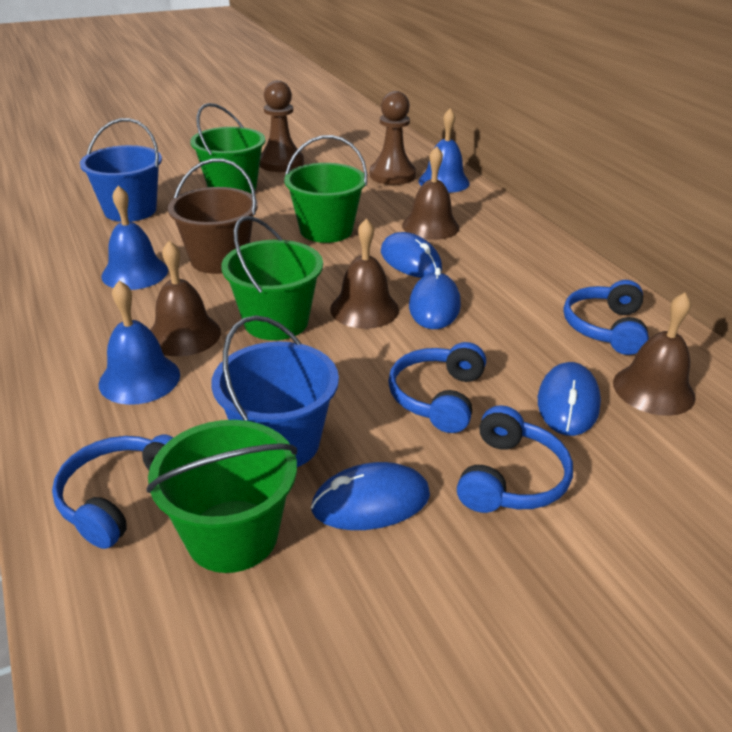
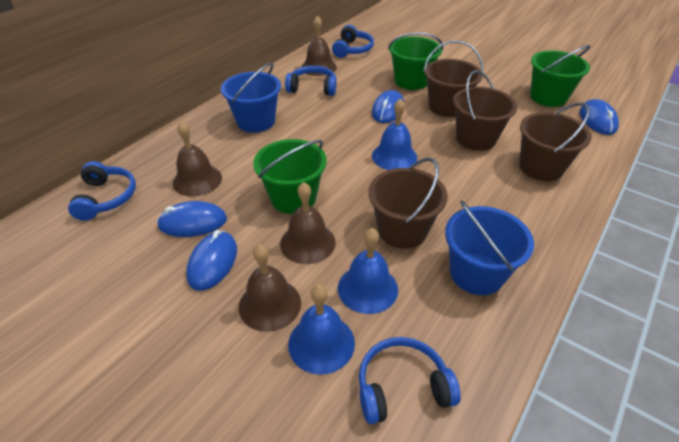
brown bucket: 1 -> 4
brown pawn: 2 -> 0
green bucket: 4 -> 3

